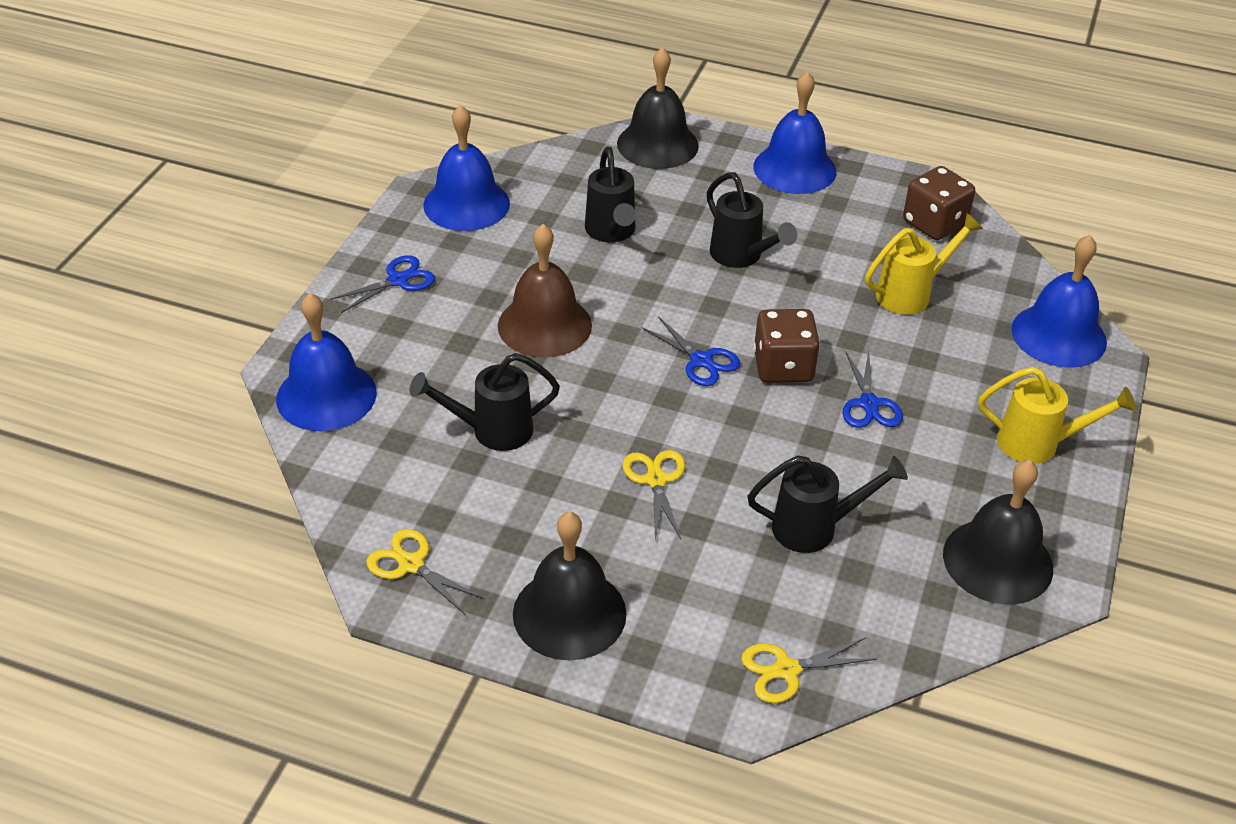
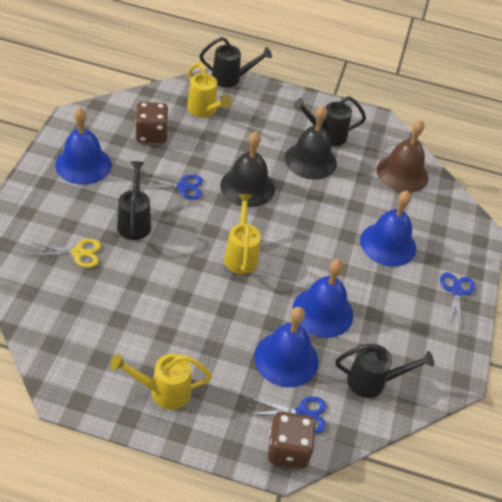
black bell: 3 -> 2
yellow scissors: 3 -> 1
yellow watering can: 2 -> 3

